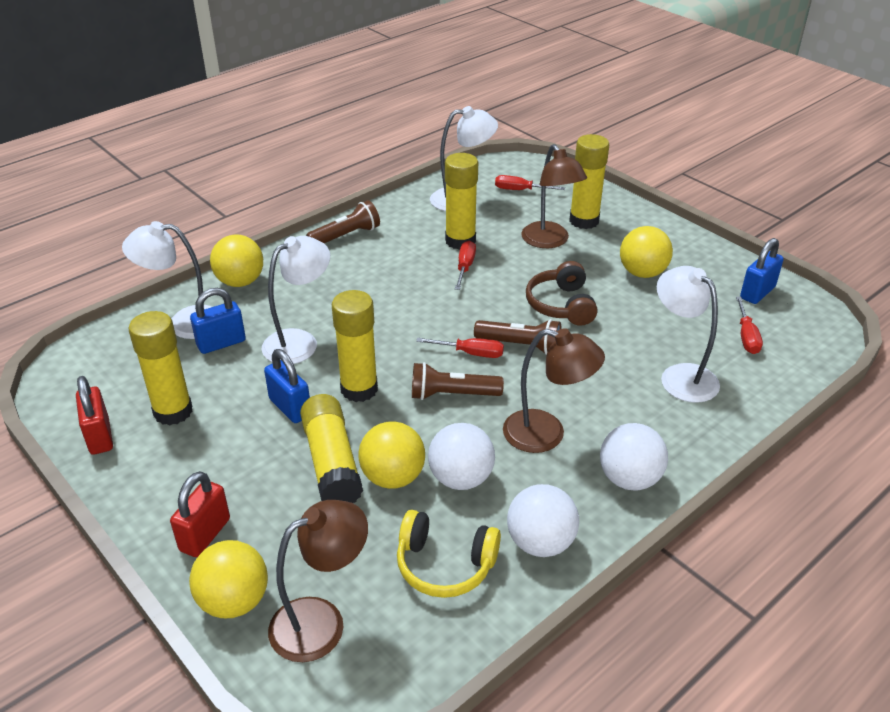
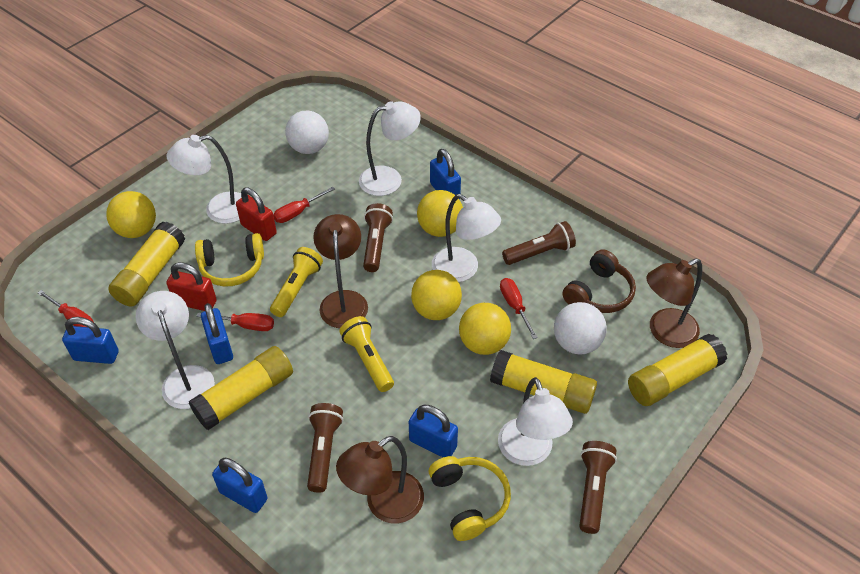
blue padlock: 3 -> 5
brown flashlight: 3 -> 4
white ball: 3 -> 2
white lamp: 4 -> 5
yellow flashlight: 0 -> 2
yellow glue stick: 5 -> 4
yellow headphones: 1 -> 2

